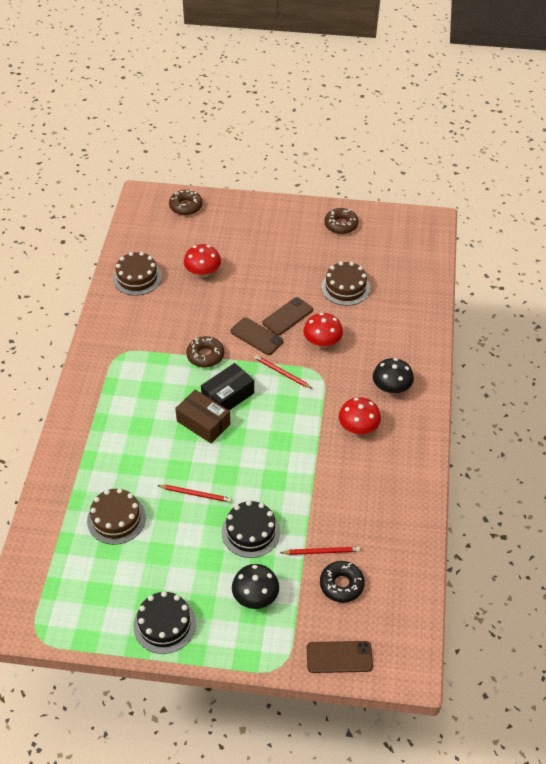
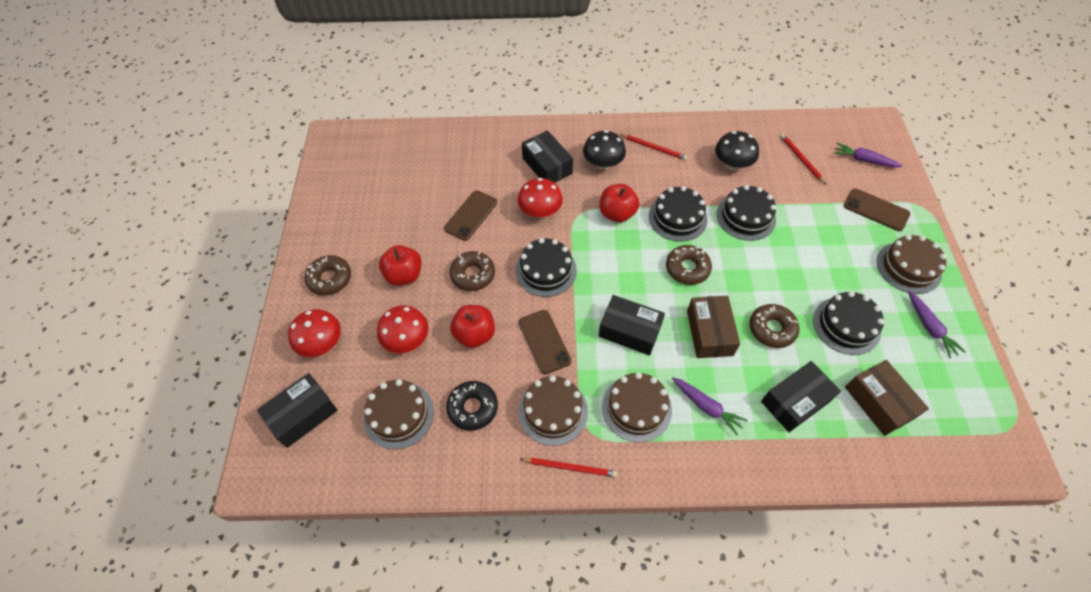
black box: 1 -> 4
black cake: 2 -> 4
brown box: 1 -> 2
brown cake: 3 -> 4
brown donut: 3 -> 4
purple carrot: 0 -> 3
red apple: 0 -> 3

